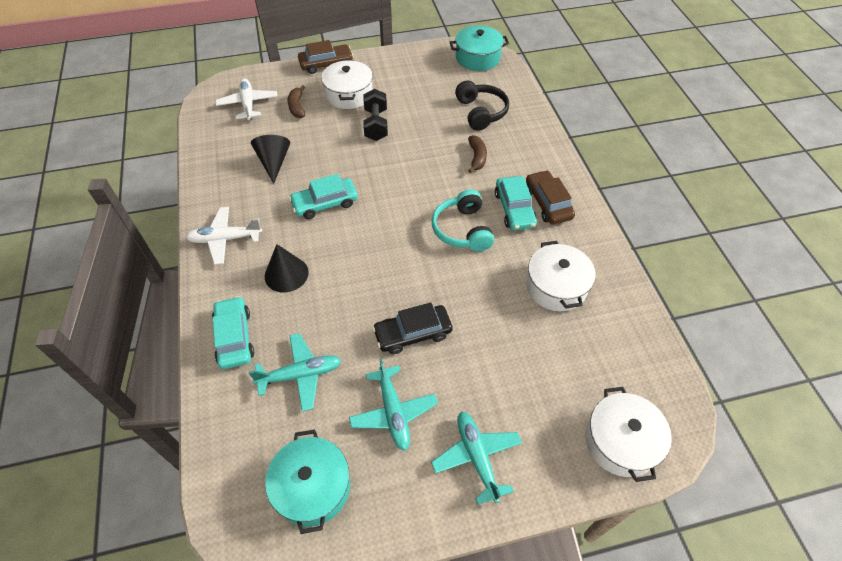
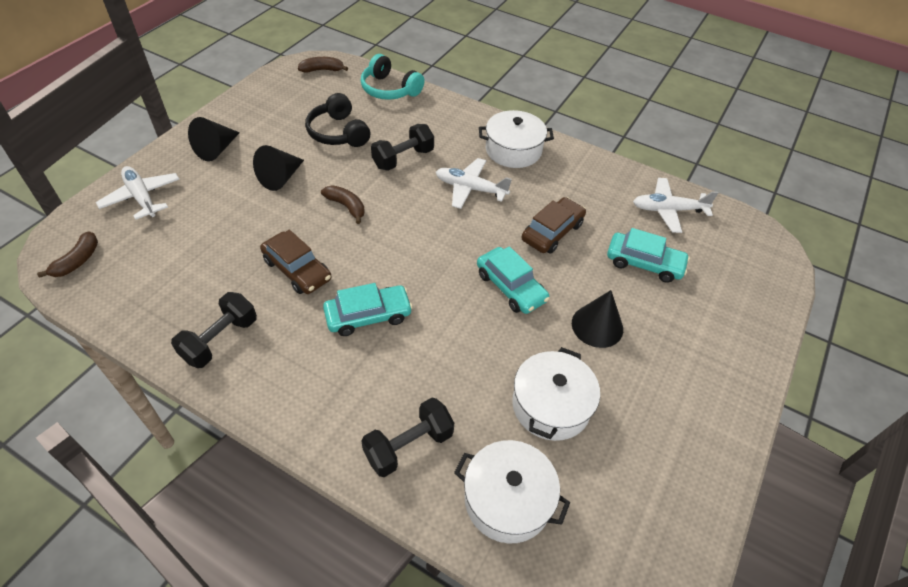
black car: 1 -> 0
black cone: 2 -> 3
black dumbbell: 1 -> 3
brown banana: 2 -> 3
turquoise plane: 3 -> 0
turquoise pot: 2 -> 0
white plane: 2 -> 3

